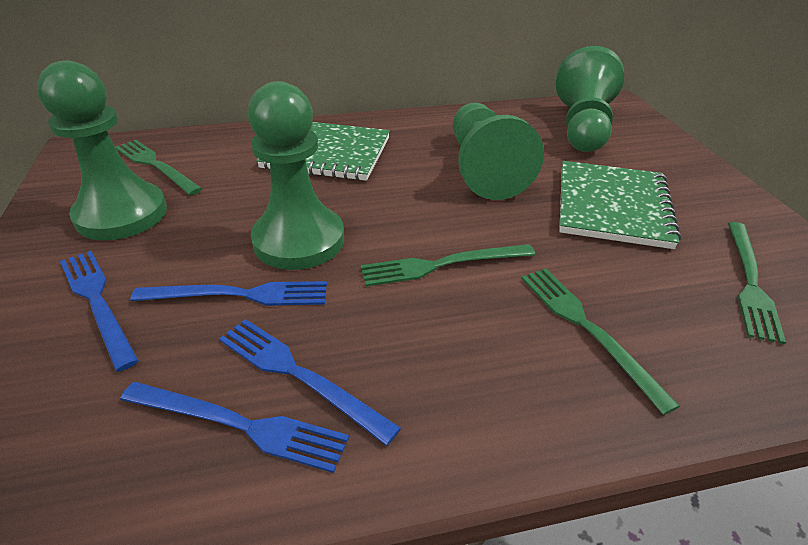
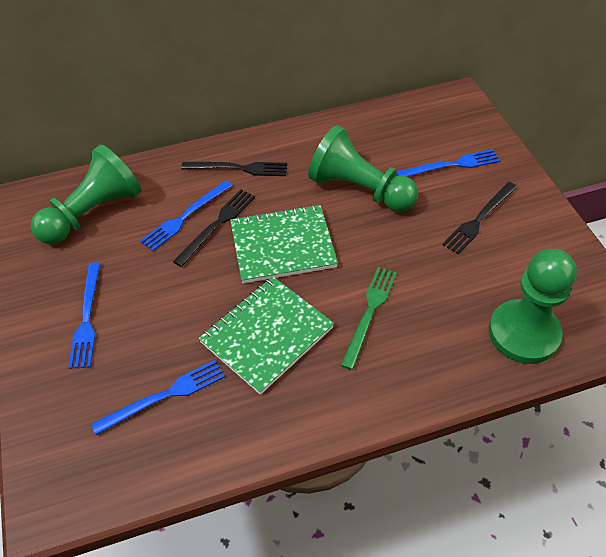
black fork: 0 -> 3
green fork: 4 -> 1
green pawn: 4 -> 3

